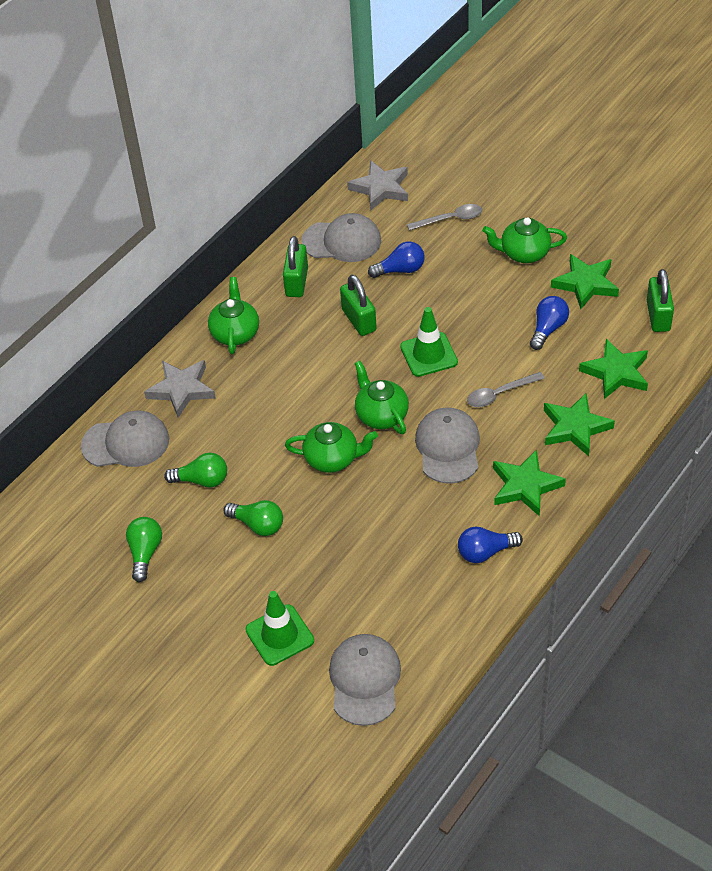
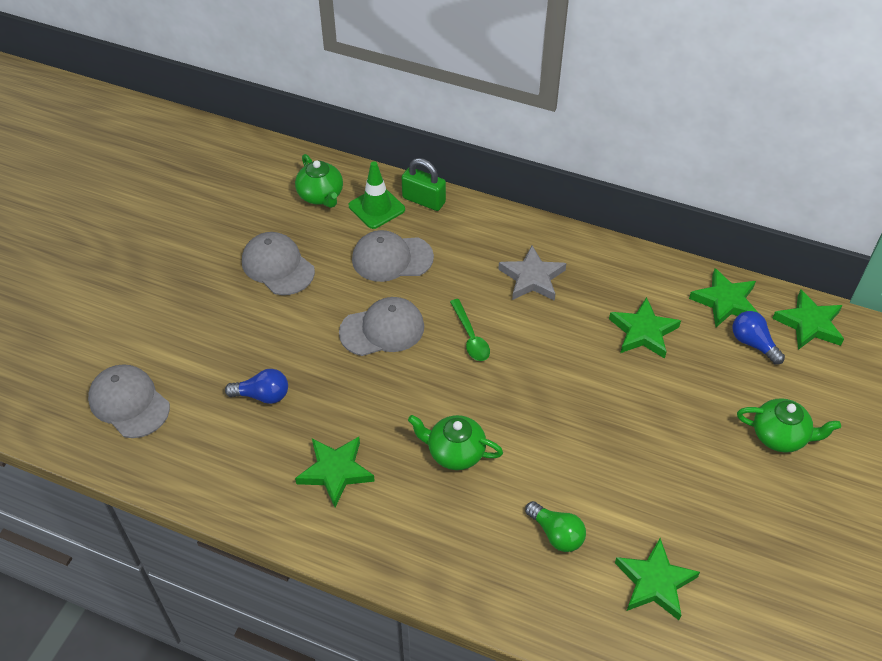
blue light bulb: 3 -> 2
green light bulb: 3 -> 1
green padlock: 3 -> 1
green spoon: 0 -> 1
green star: 4 -> 5
green teapot: 4 -> 3
green traffic cone: 2 -> 1
grey spoon: 2 -> 0
grey star: 2 -> 1

